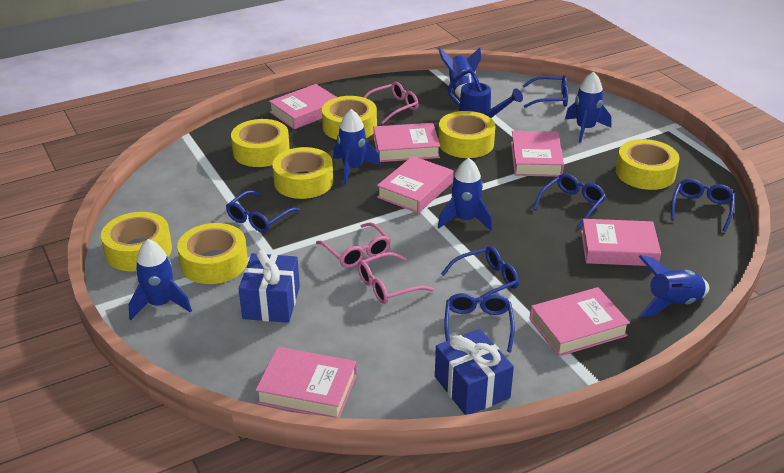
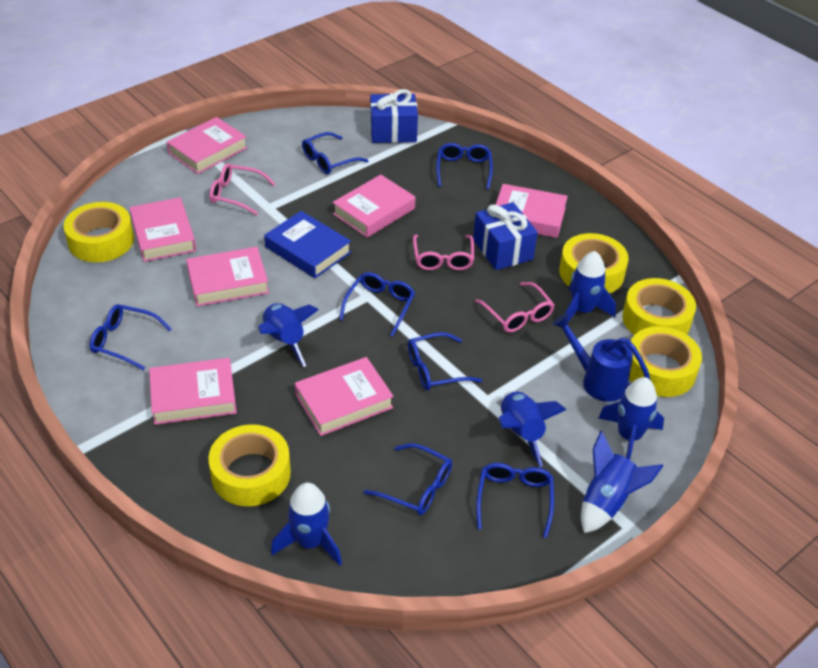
blue book: 0 -> 1
blue glasses: 6 -> 7
yellow tape: 7 -> 5

